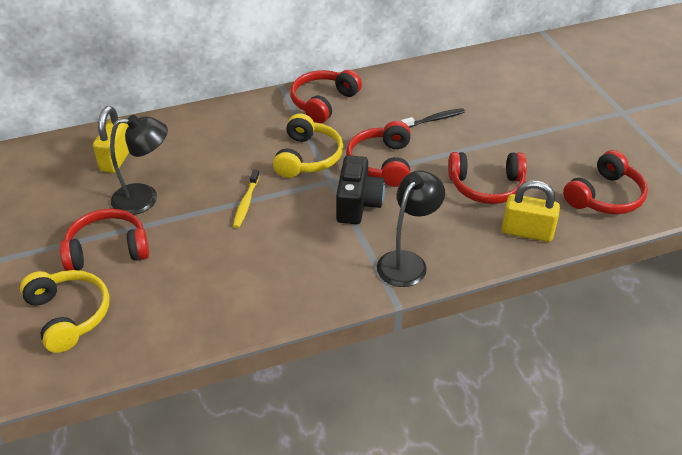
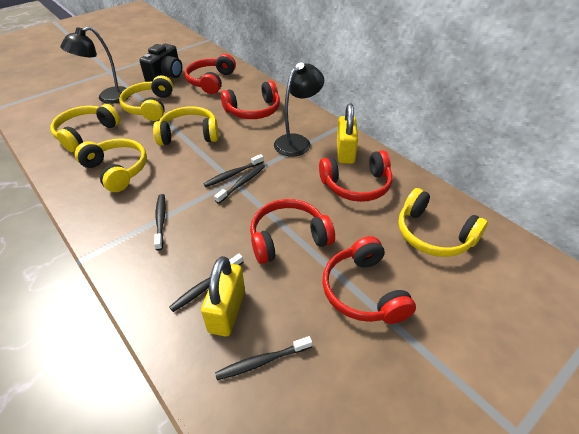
black toothbrush: 1 -> 5
yellow headphones: 2 -> 5
yellow toothbrush: 1 -> 0

